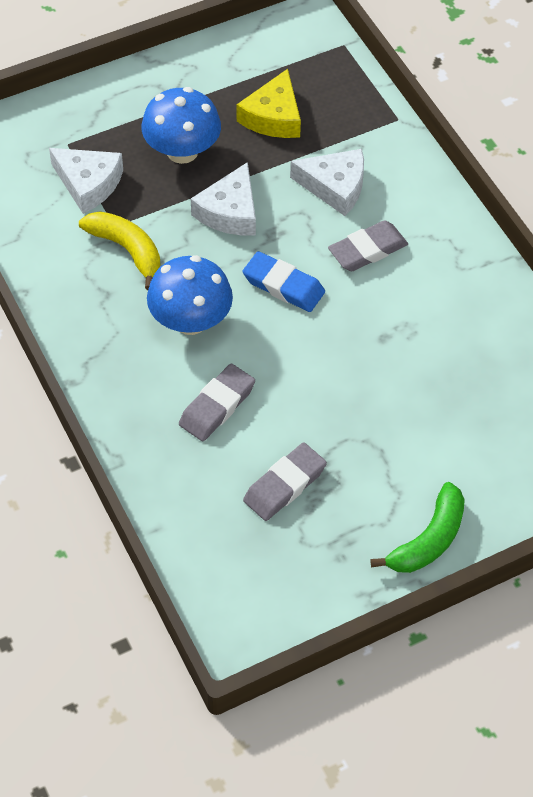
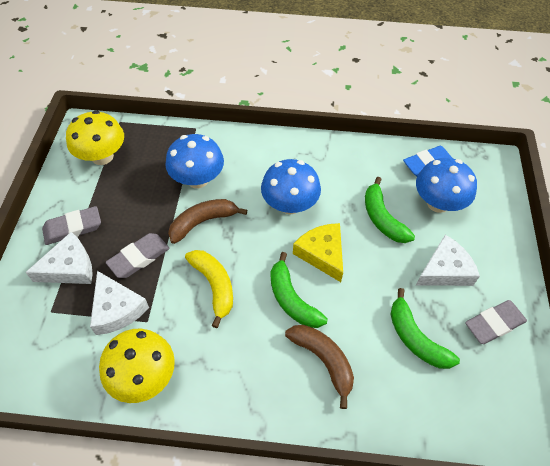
blue mushroom: 2 -> 3
brown banana: 0 -> 2
green banana: 1 -> 3
yellow mushroom: 0 -> 2

